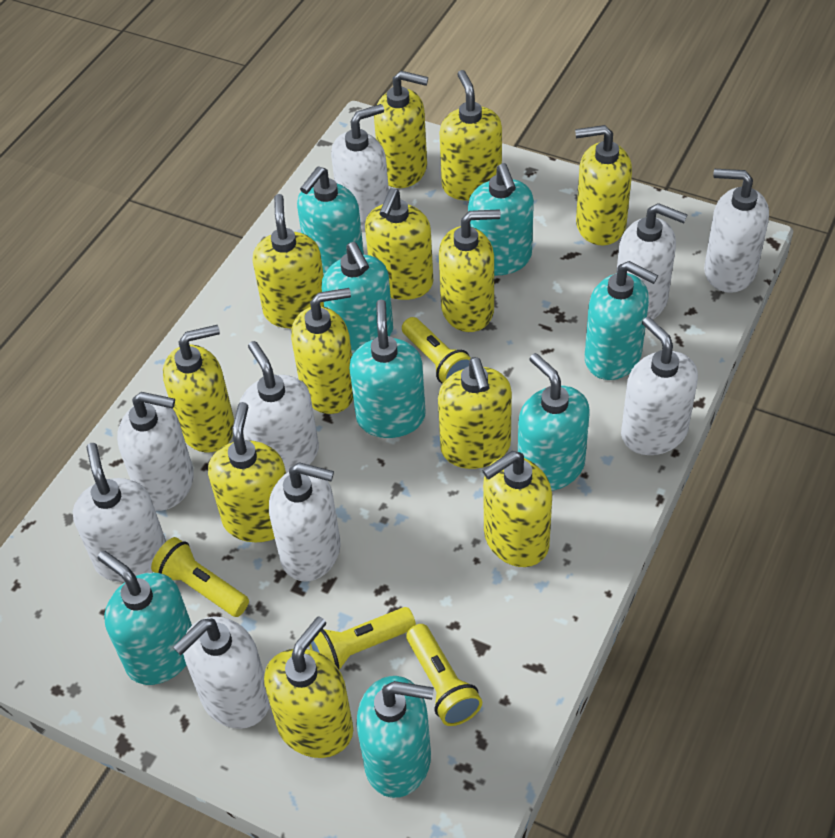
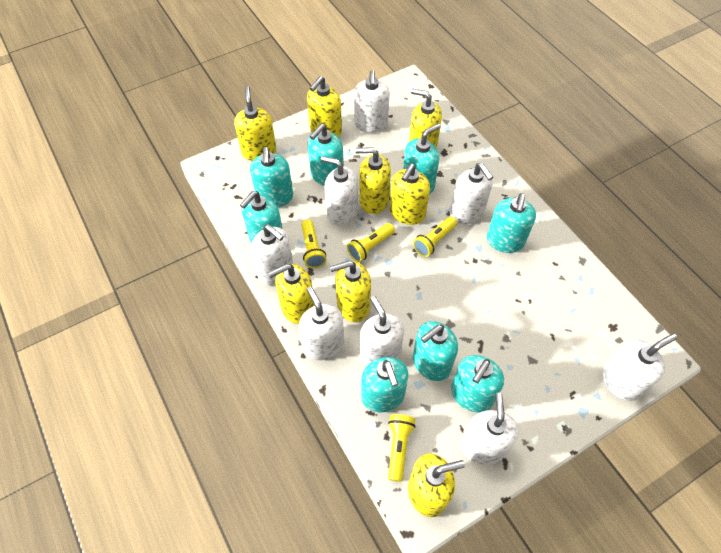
white soap dispenser: 9 -> 8
yellow soap dispenser: 12 -> 8

